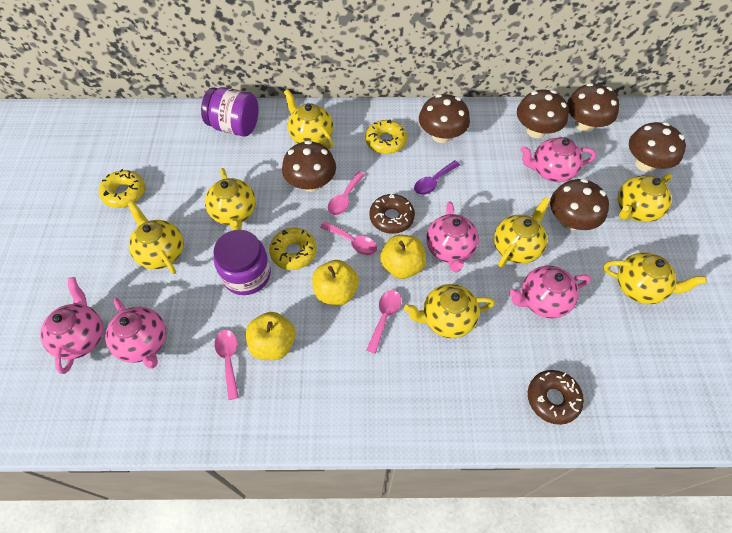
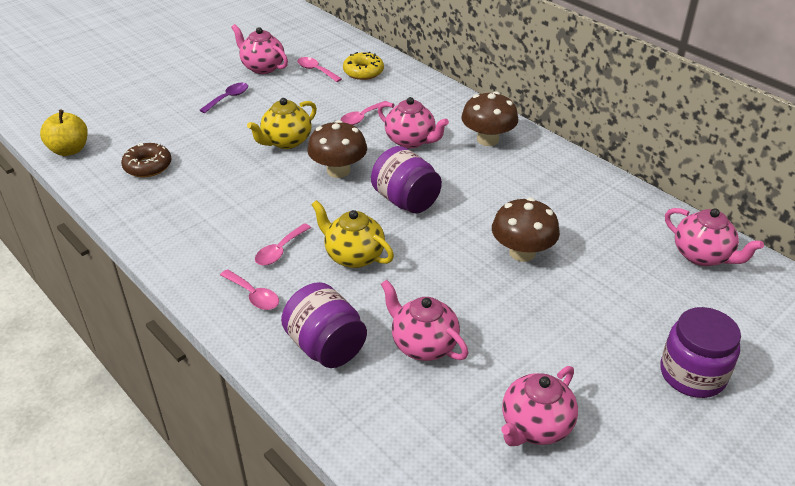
brown donut: 2 -> 1
brown mushroom: 6 -> 3
purple jar: 2 -> 3
yellow apple: 3 -> 1
yellow donut: 3 -> 1
yellow teapot: 7 -> 2

